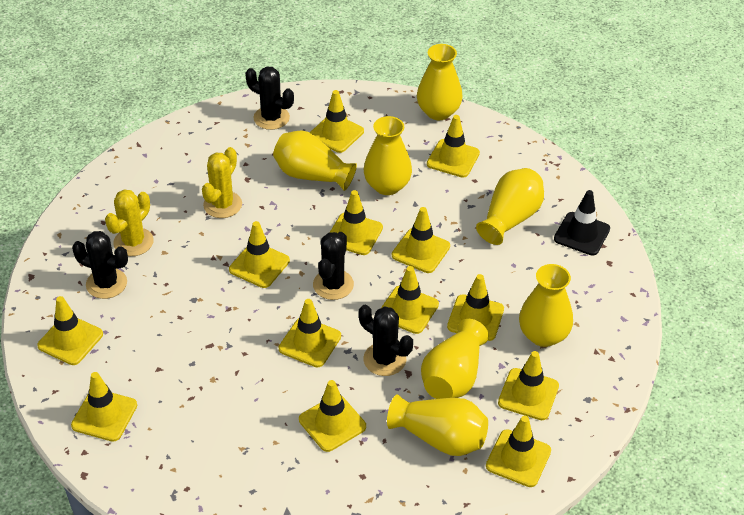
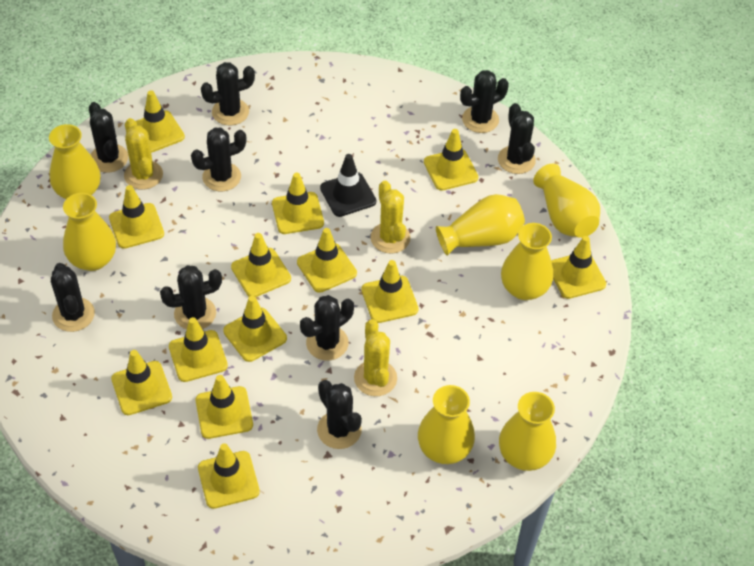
black cactus: 4 -> 9
yellow cactus: 2 -> 3

